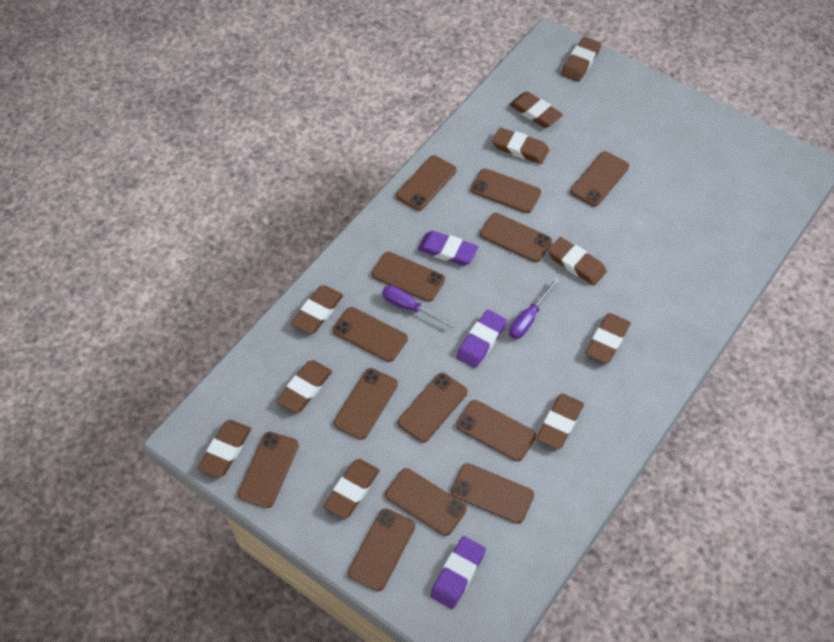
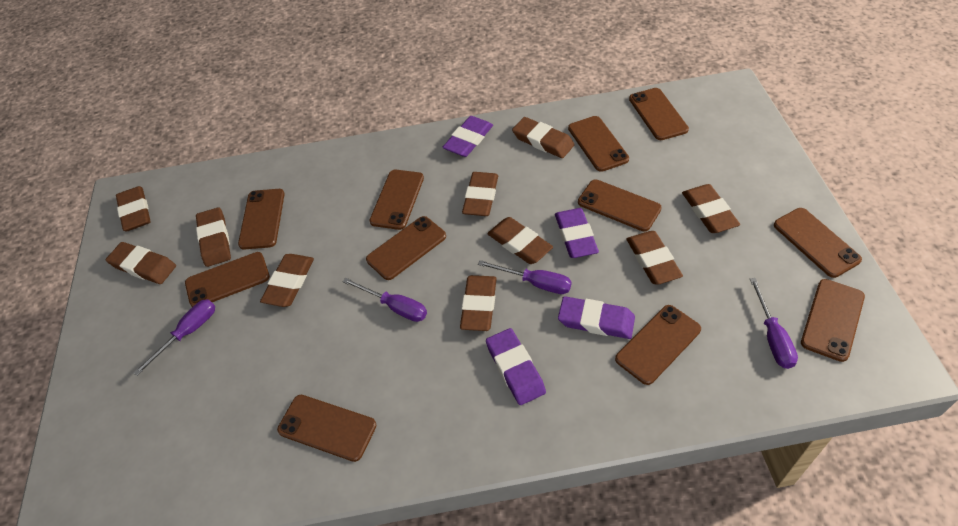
brown phone: 13 -> 11
purple eraser: 3 -> 4
purple screwdriver: 2 -> 4

